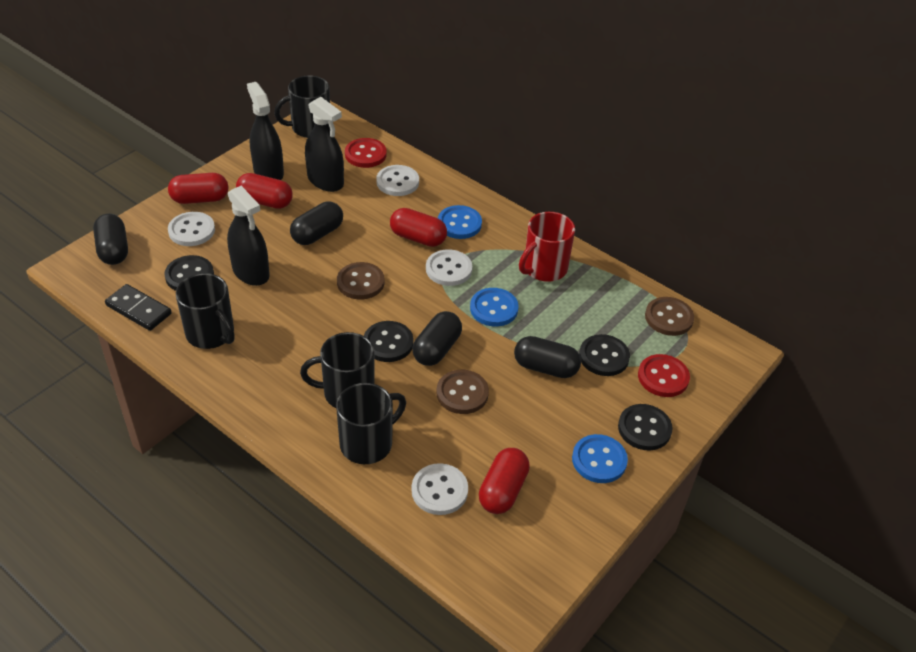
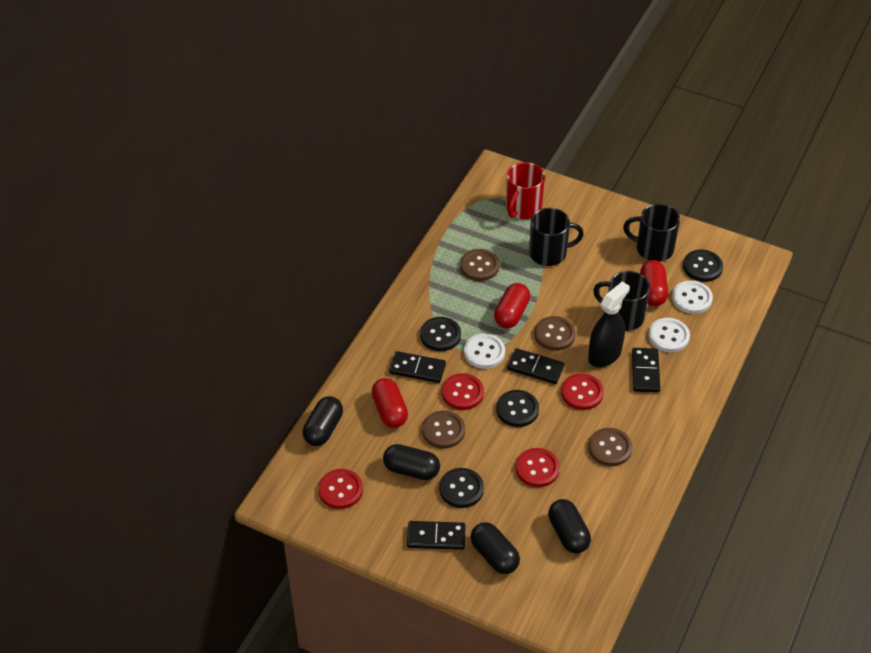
black domino: 1 -> 4
black mug: 4 -> 3
black spray bottle: 3 -> 1
blue button: 3 -> 0
brown button: 3 -> 4
red button: 2 -> 4
red capsule: 4 -> 3
white button: 4 -> 3

